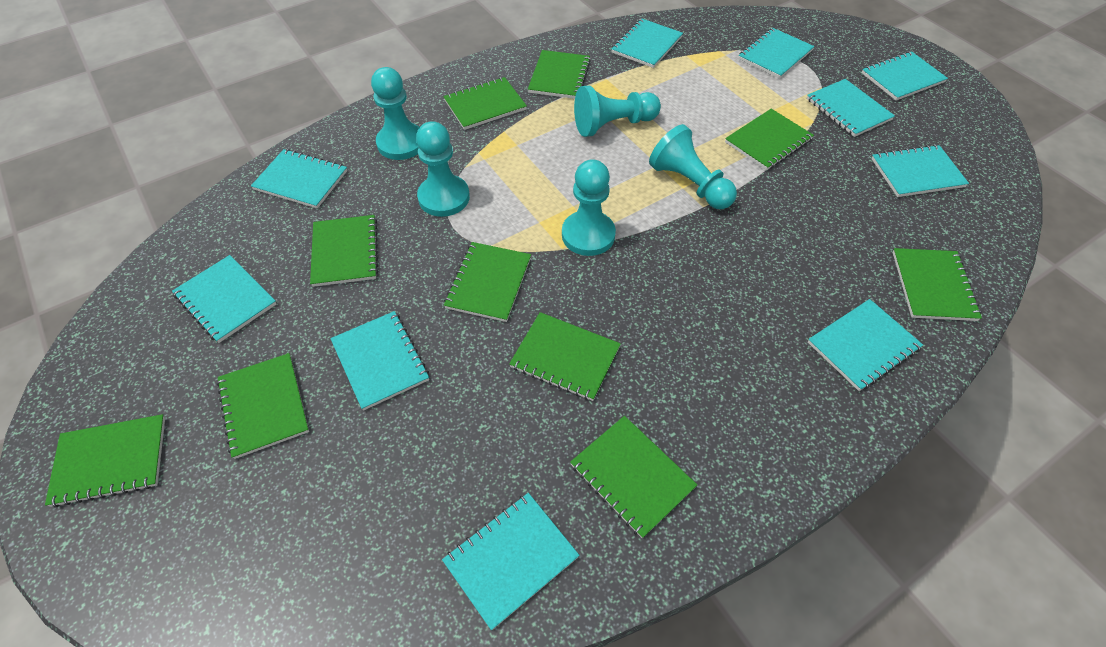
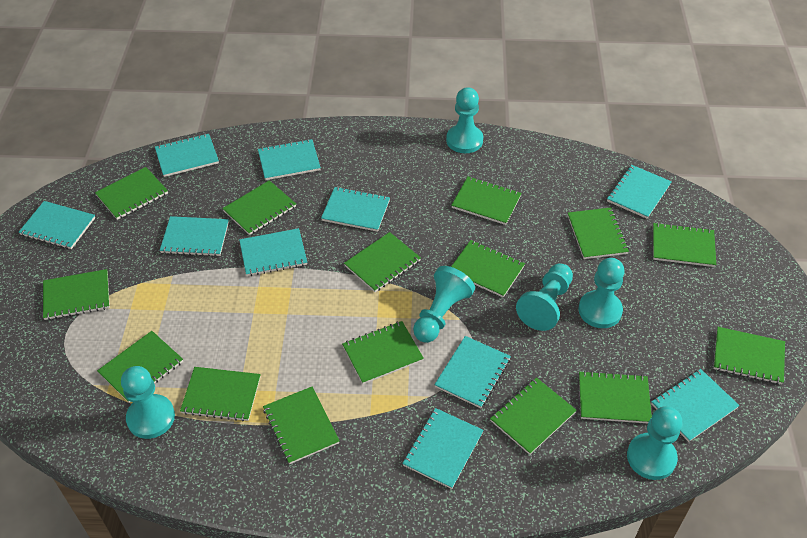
green notebook: 10 -> 15
turquoise pawn: 5 -> 6

